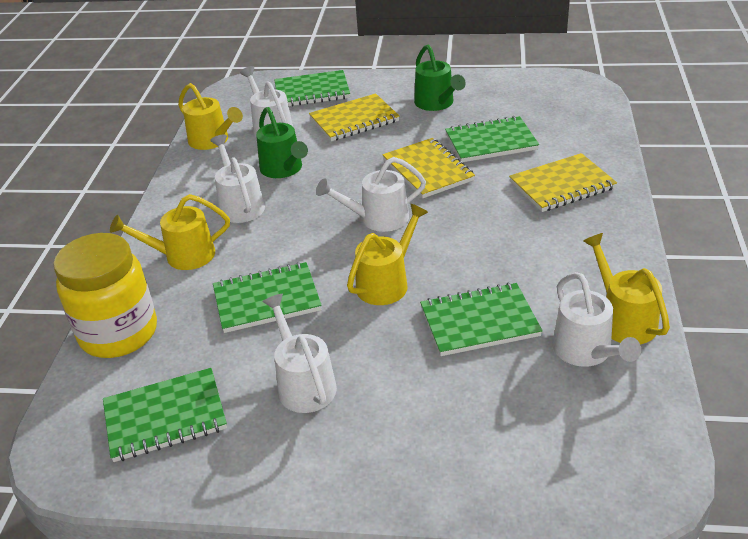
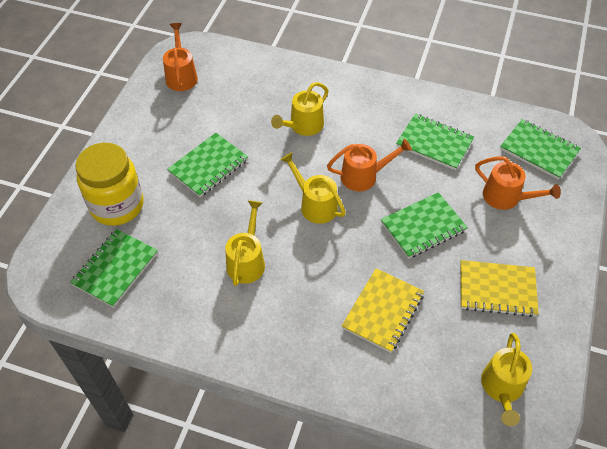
green watering can: 2 -> 0
orange watering can: 0 -> 3
white watering can: 5 -> 0
yellow notebook: 3 -> 2

